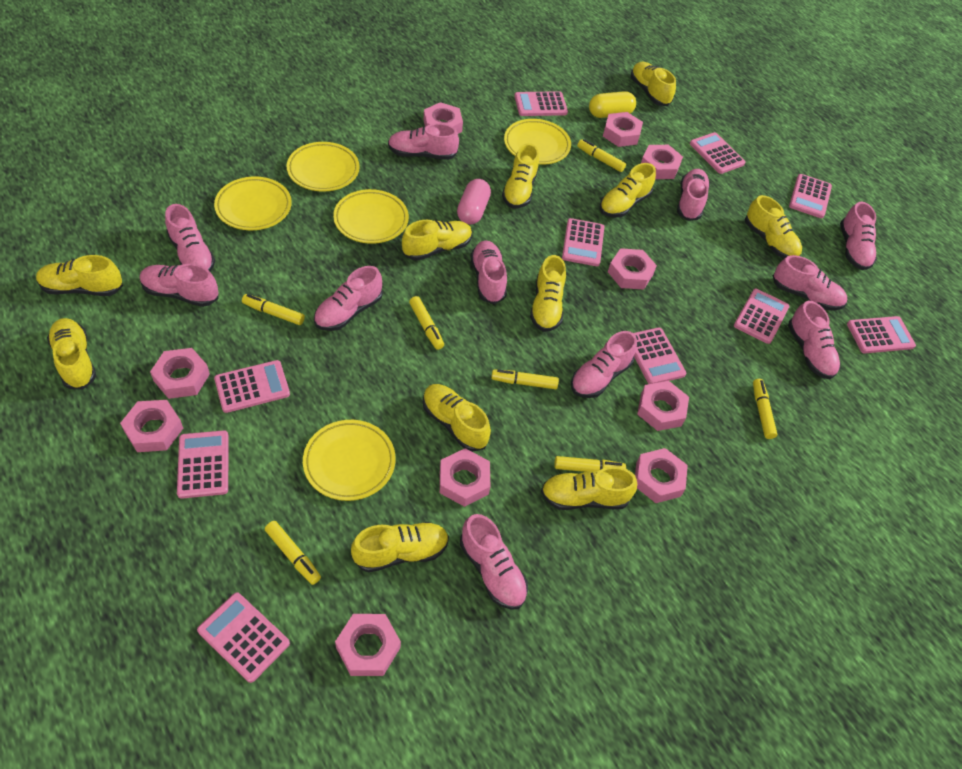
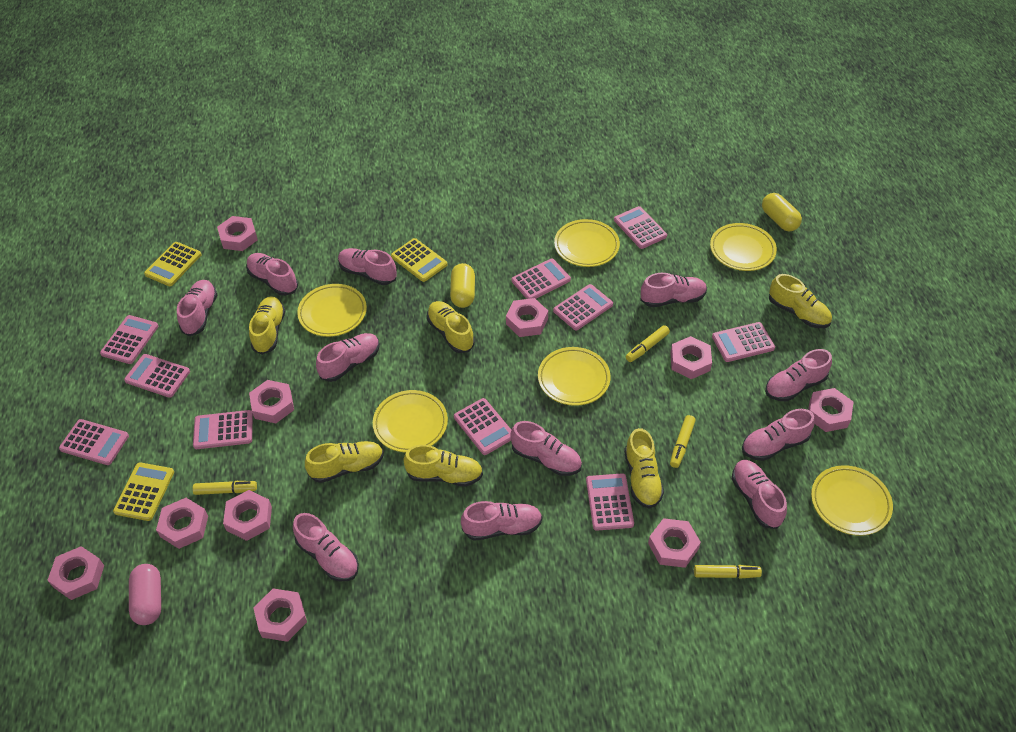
yellow calculator: 0 -> 3
yellow capsule: 1 -> 2
yellow marker: 7 -> 4
yellow plate: 5 -> 6
yellow shoe: 11 -> 6

